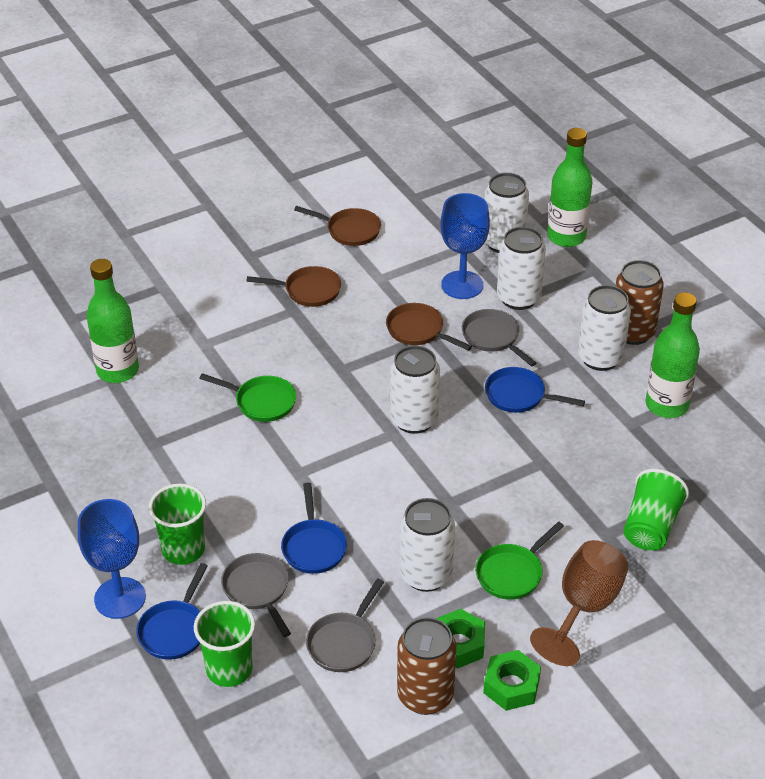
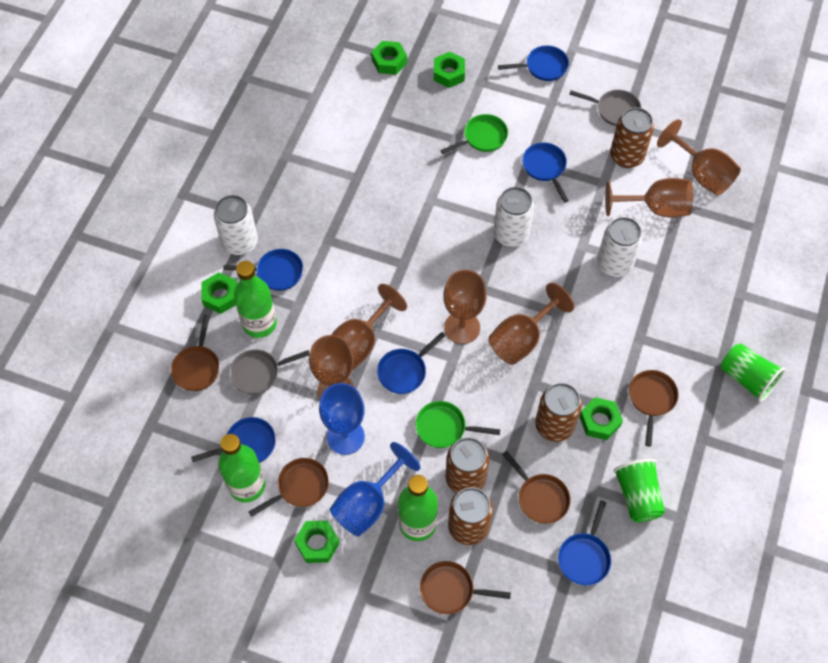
blue pan: 3 -> 6
brown can: 2 -> 4
brown goblet: 1 -> 6
brown pan: 3 -> 5
green cup: 3 -> 2
green nut: 2 -> 5
grey pan: 3 -> 2
white can: 5 -> 3

